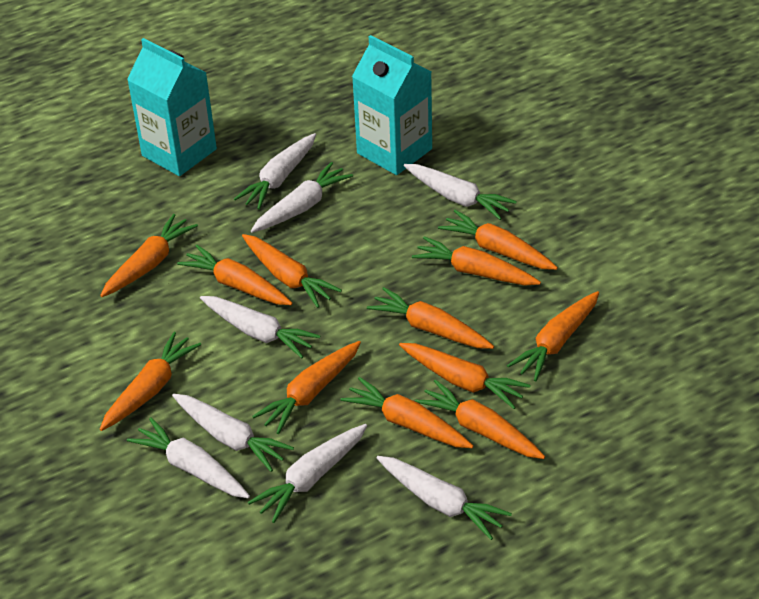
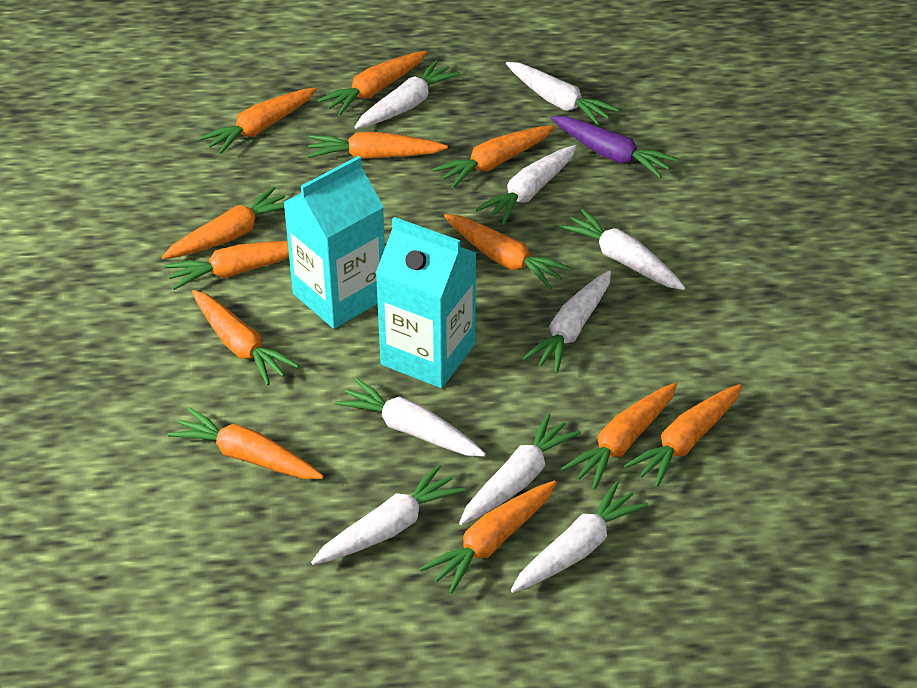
purple carrot: 0 -> 1
white carrot: 8 -> 9

